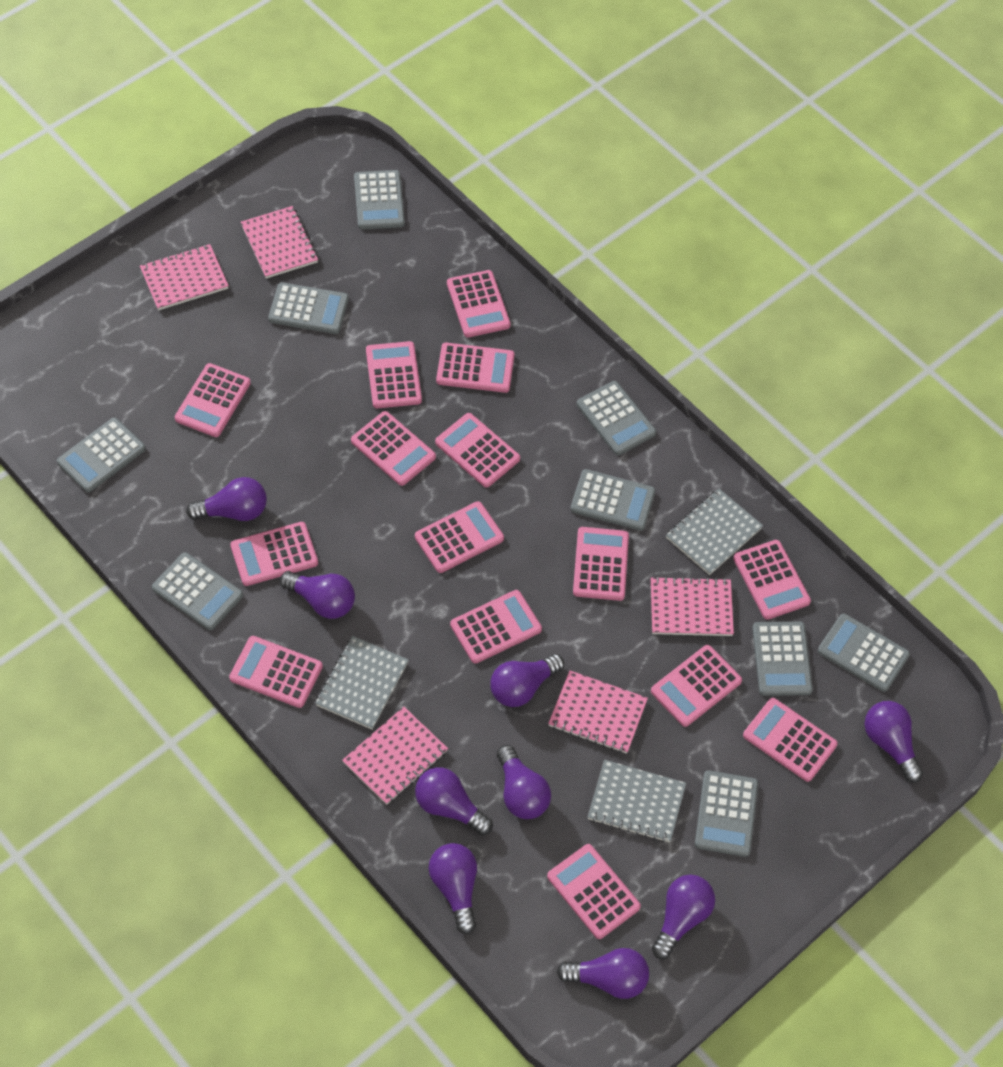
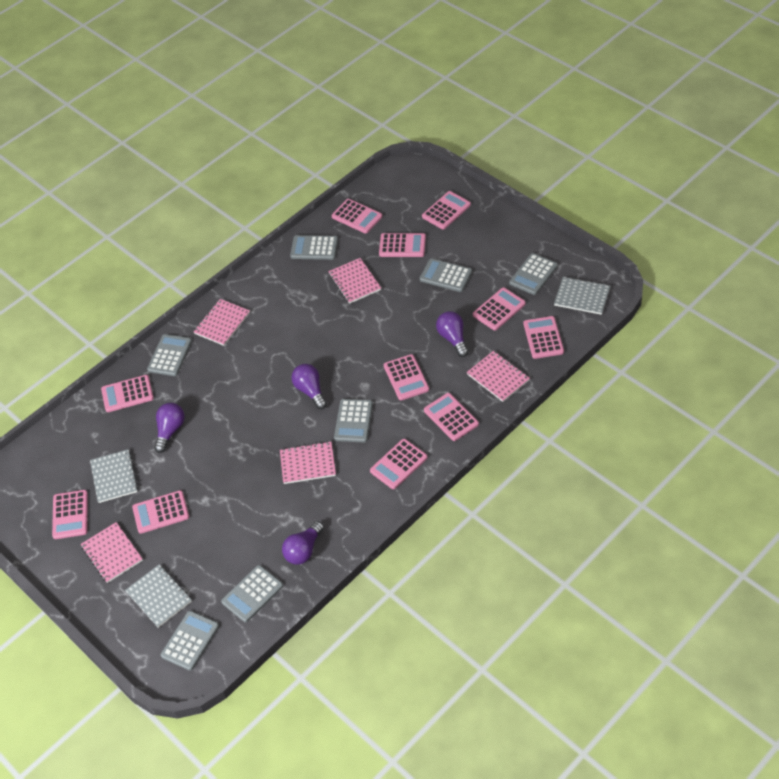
grey calculator: 9 -> 7
pink calculator: 15 -> 11
purple light bulb: 9 -> 4

